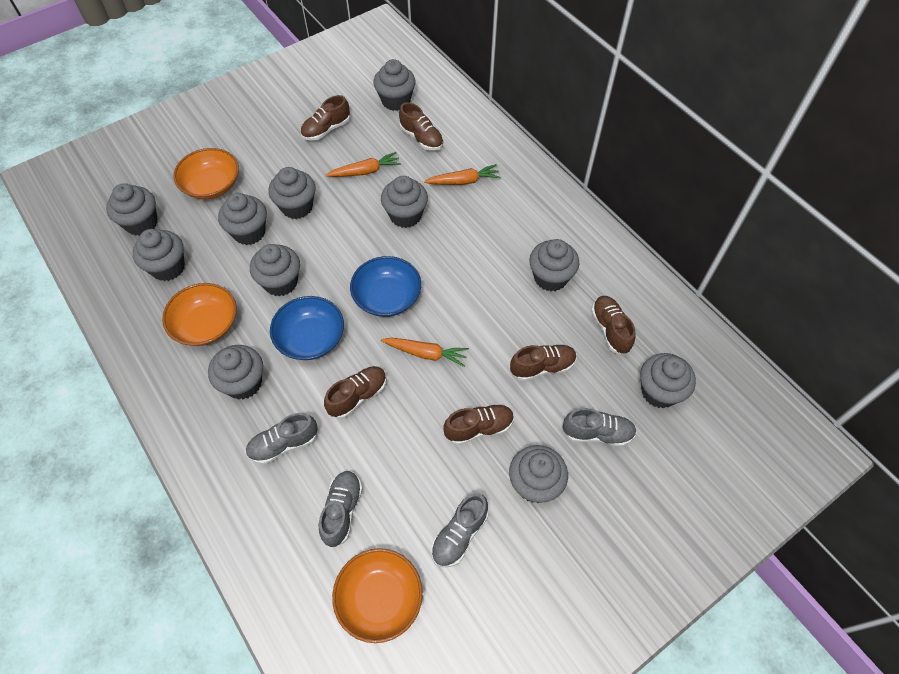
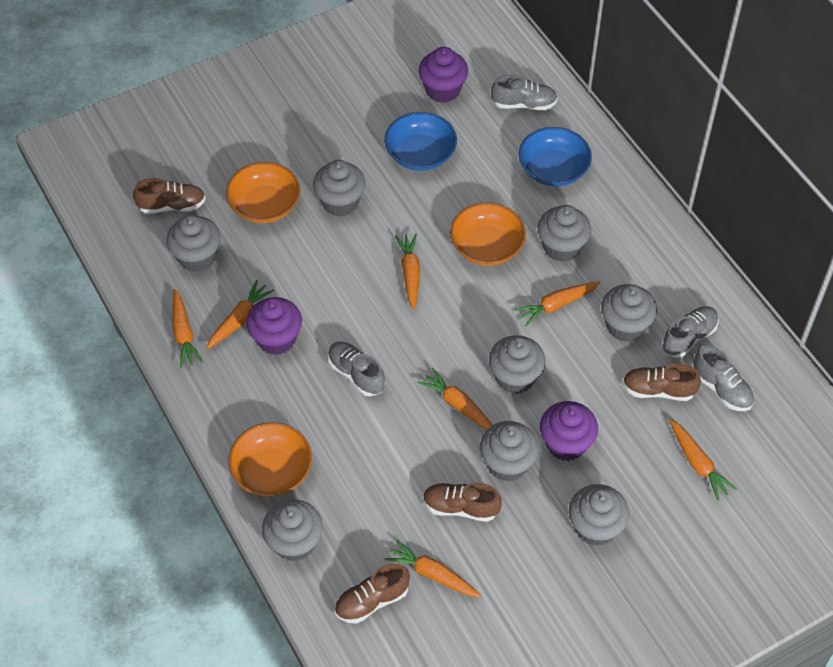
brown shoe: 6 -> 4
grey cupcake: 11 -> 8
orange carrot: 3 -> 7
purple cupcake: 0 -> 3

